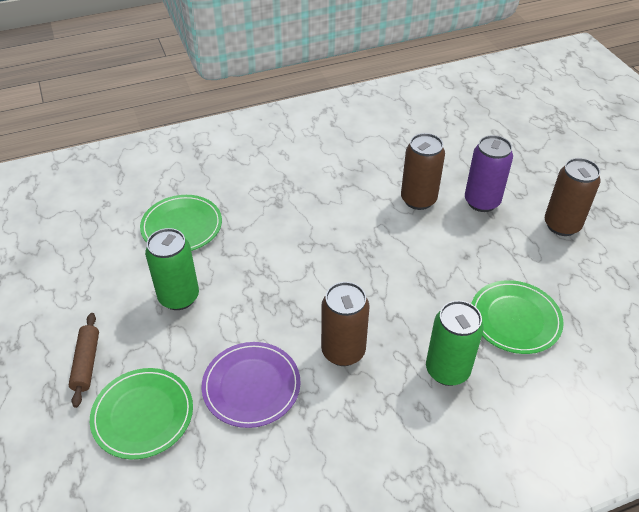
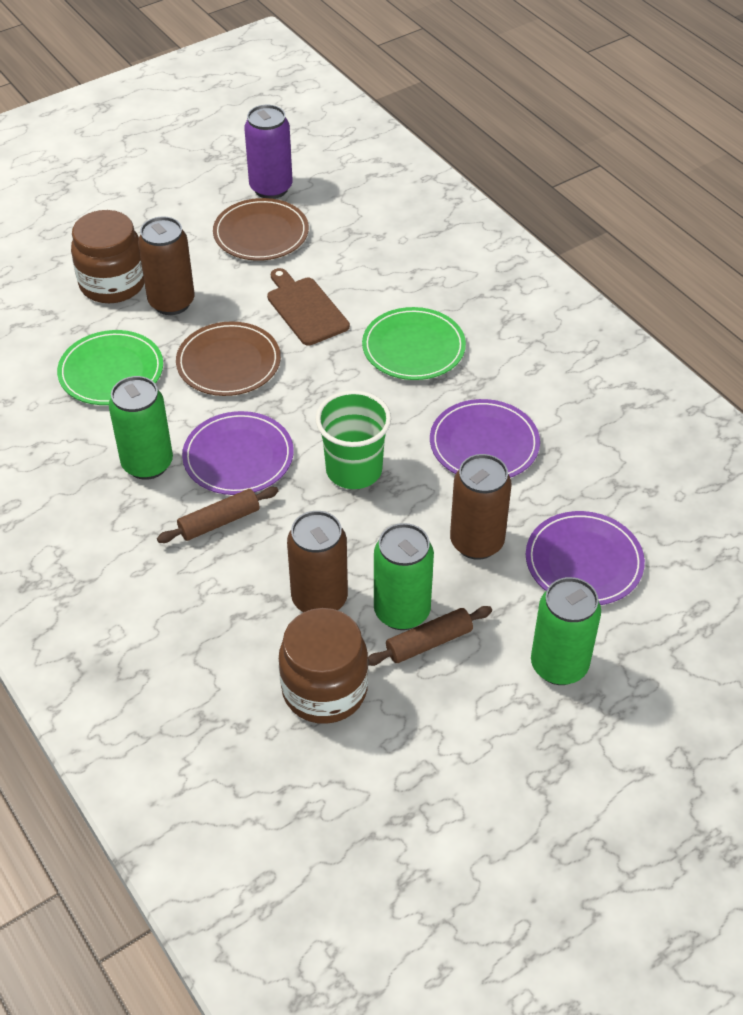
brown cutting board: 0 -> 1
brown jar: 0 -> 2
brown plate: 0 -> 2
brown rolling pin: 1 -> 2
green can: 2 -> 3
green cup: 0 -> 1
green plate: 3 -> 2
purple plate: 1 -> 3

